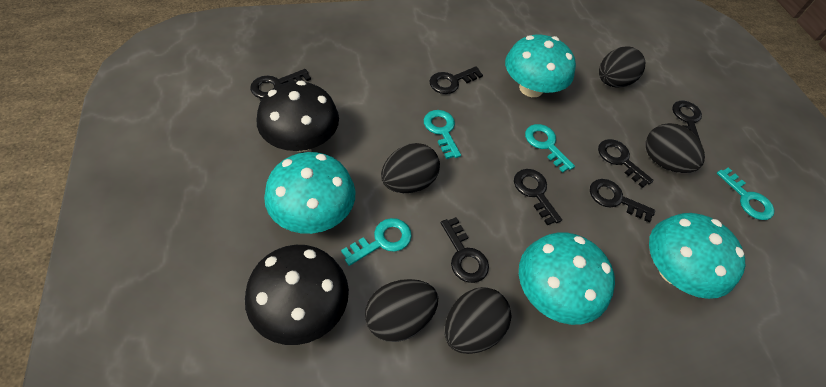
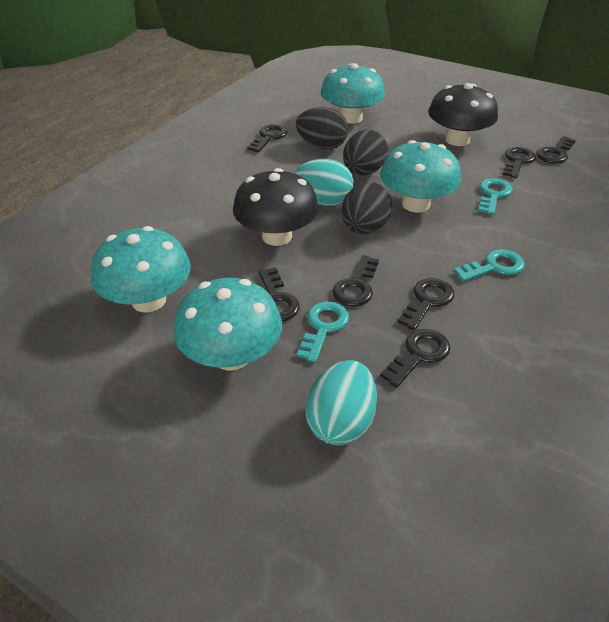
black egg: 5 -> 3
turquoise egg: 0 -> 2
turquoise key: 4 -> 3

